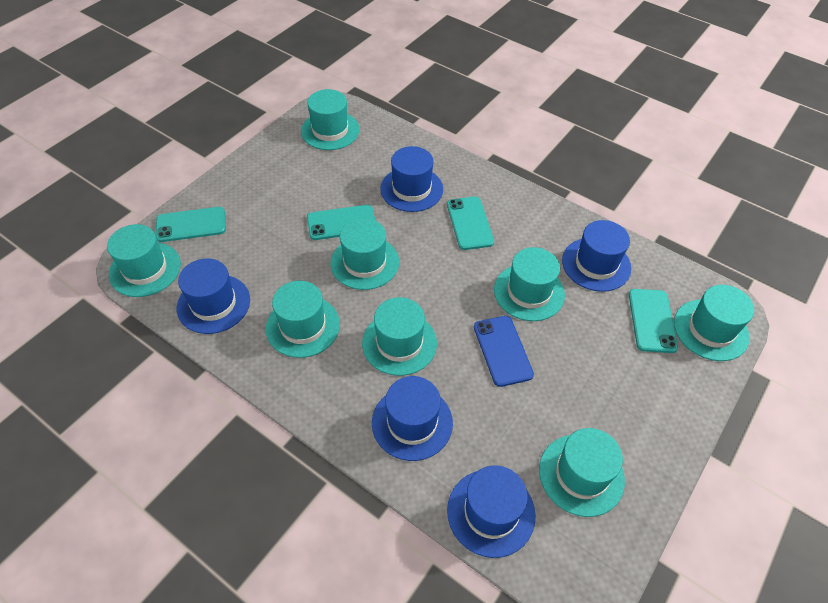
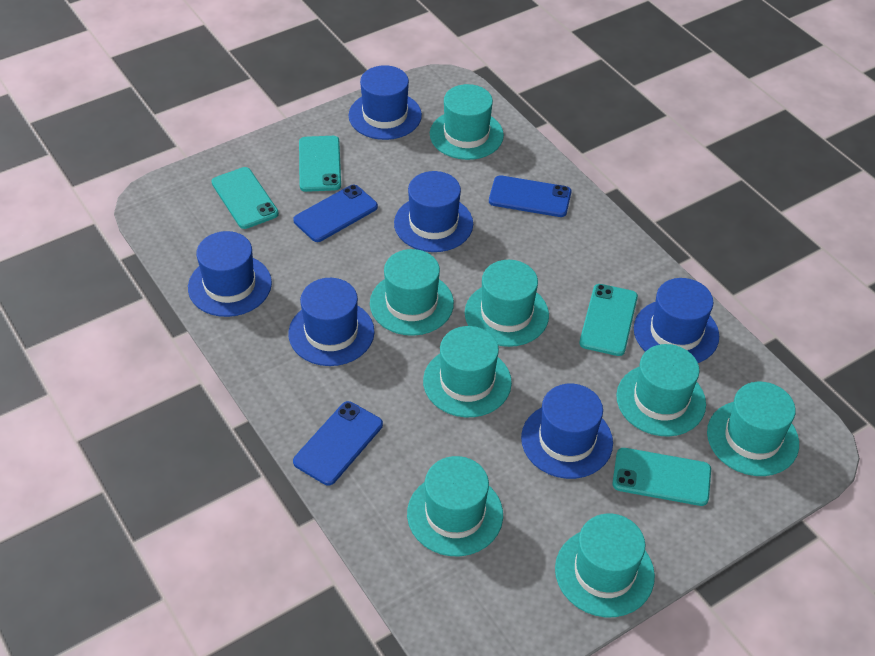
blue hat: 5 -> 6
blue phone: 1 -> 3

